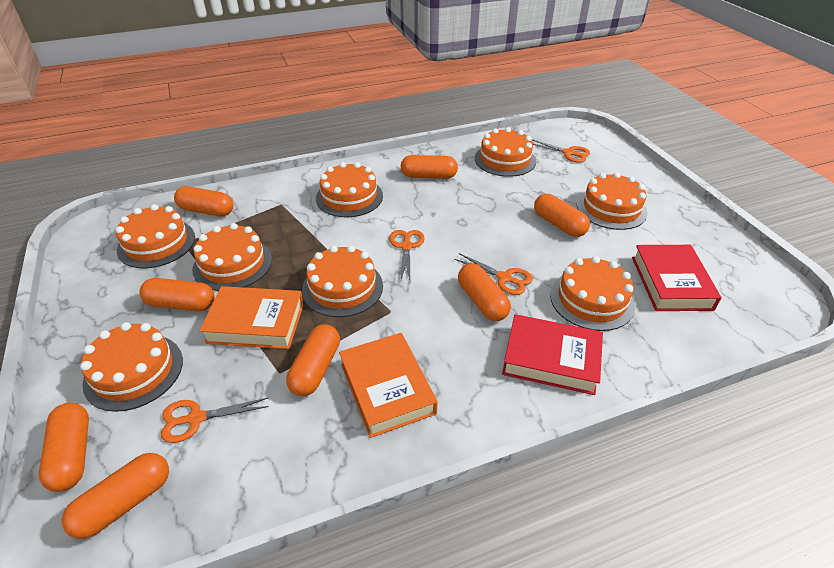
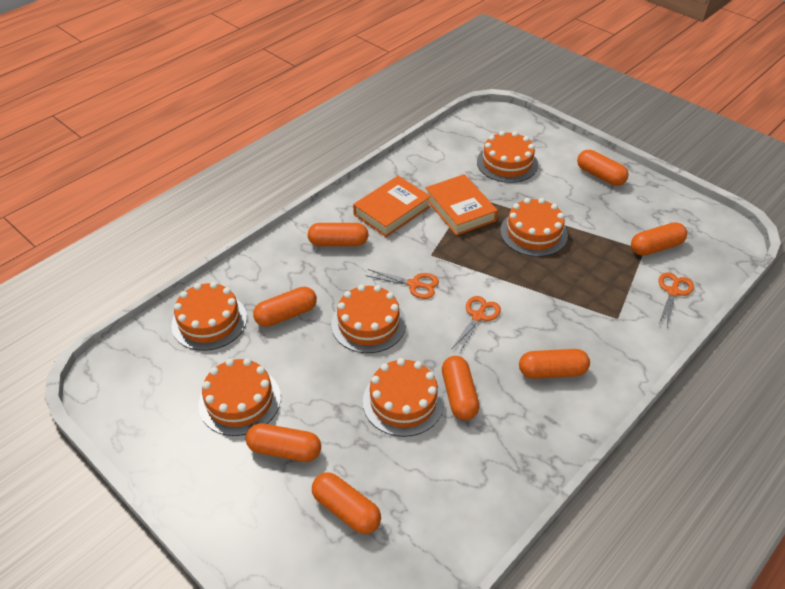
orange cake: 8 -> 6
orange scissors: 4 -> 3
red book: 2 -> 0

